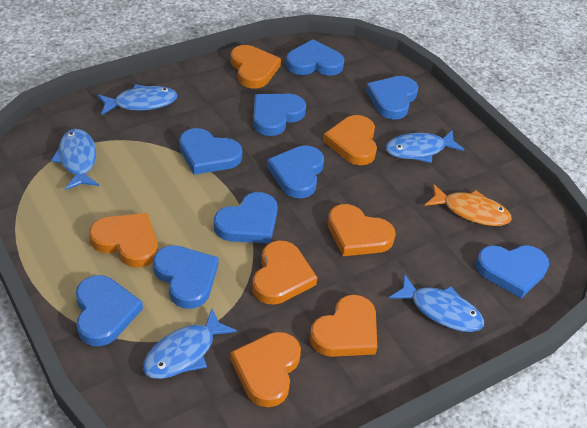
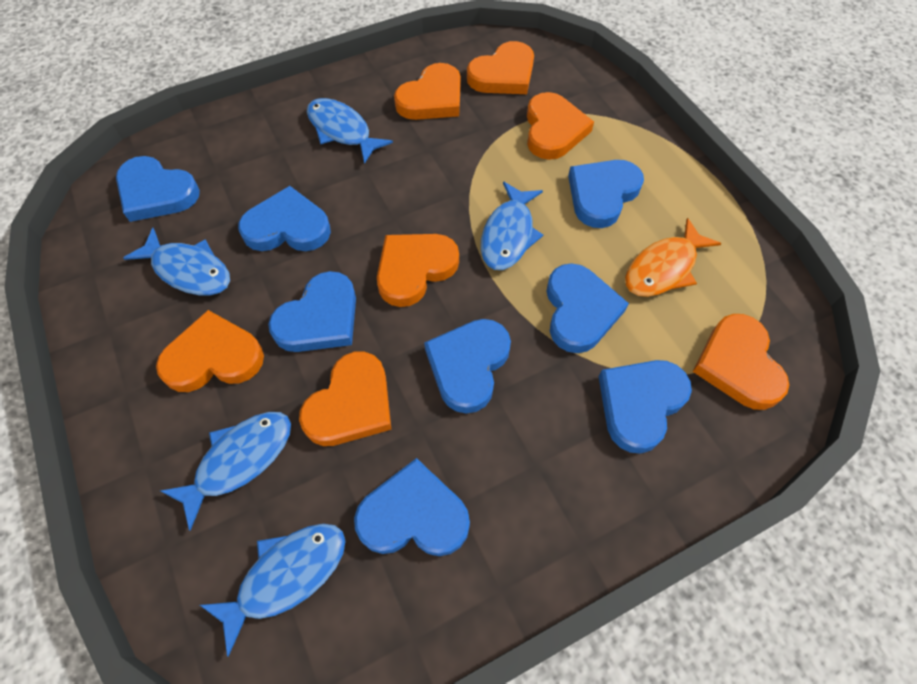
blue heart: 9 -> 8

